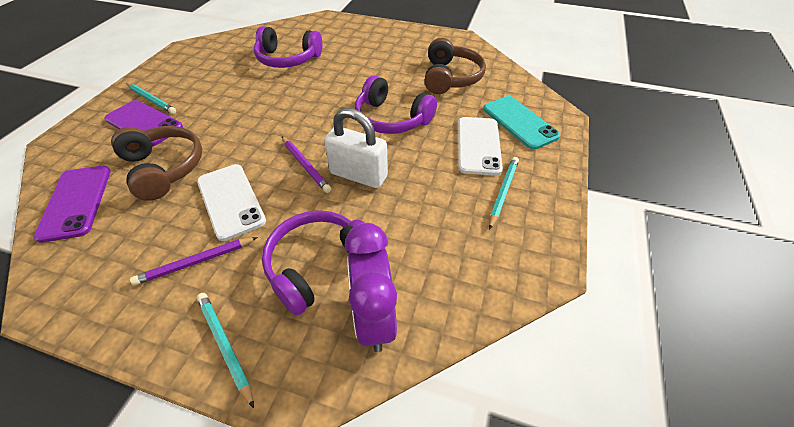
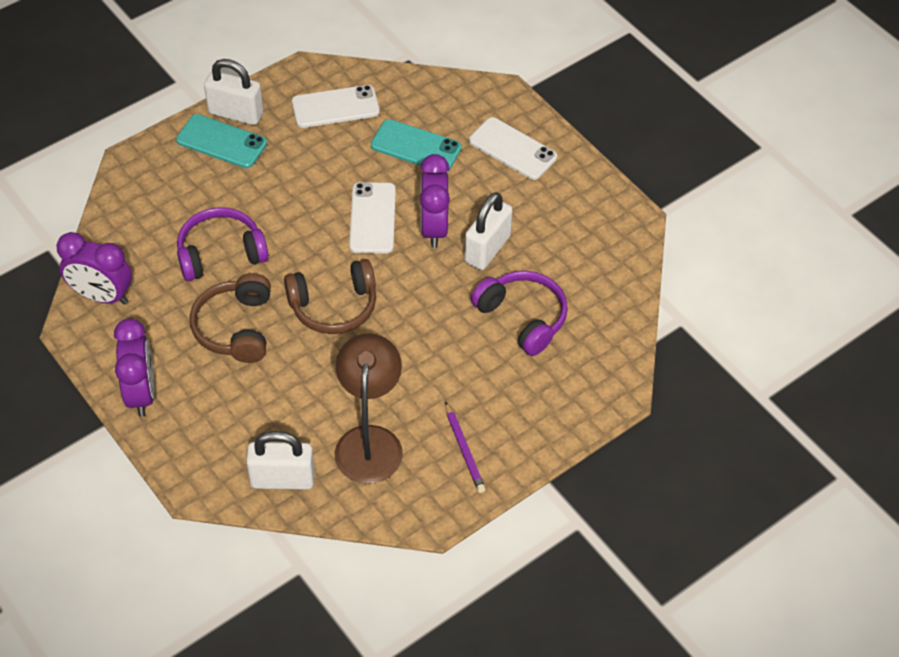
brown lamp: 0 -> 1
purple clock: 1 -> 3
purple headphones: 3 -> 2
purple pencil: 2 -> 1
purple phone: 2 -> 0
turquoise pencil: 3 -> 0
turquoise phone: 1 -> 2
white padlock: 1 -> 3
white phone: 2 -> 3

